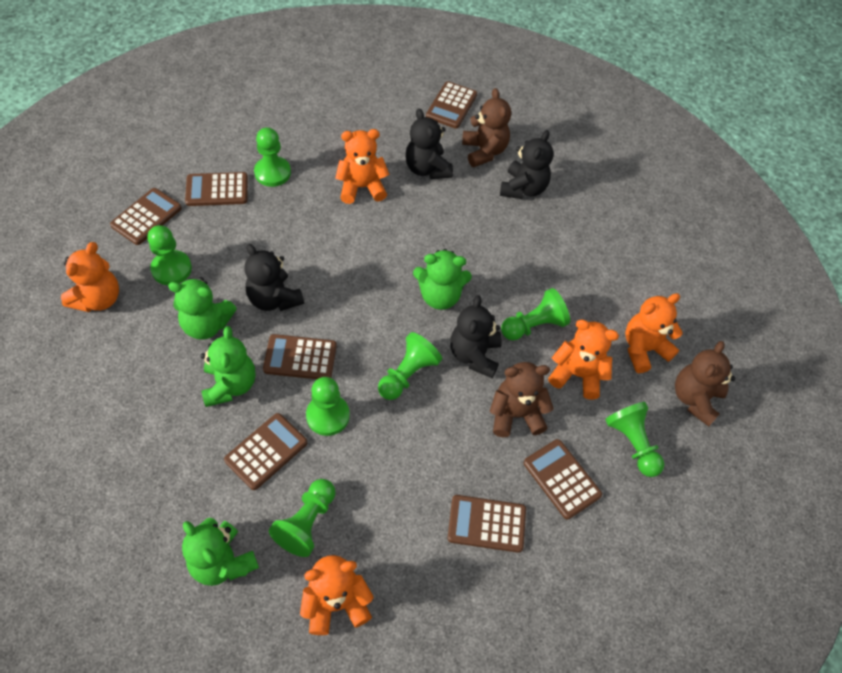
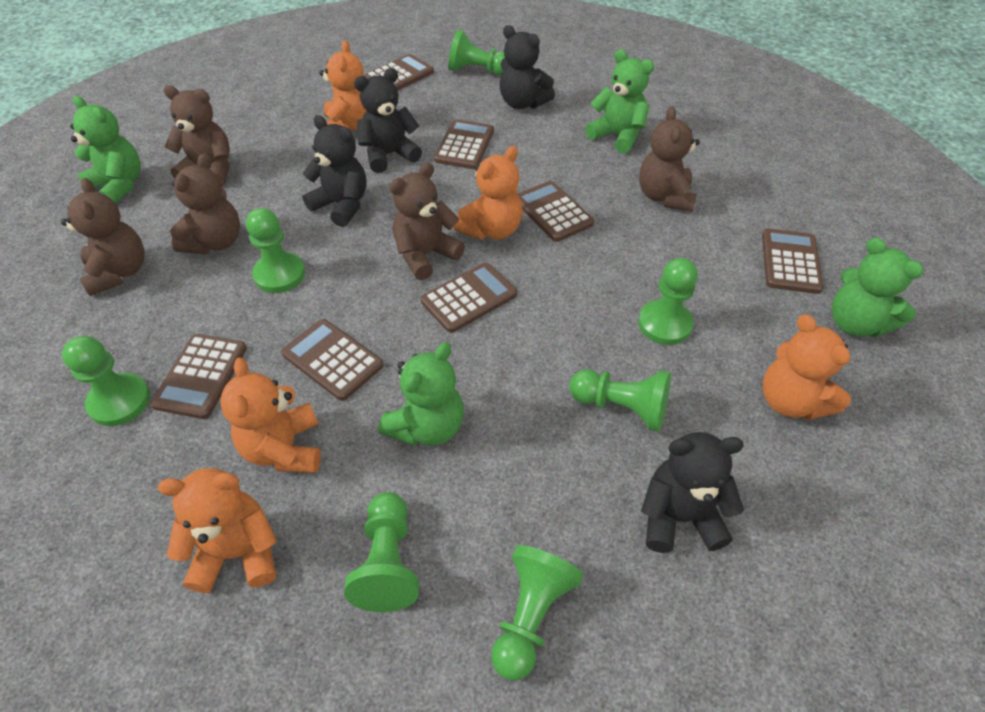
brown teddy bear: 3 -> 5

